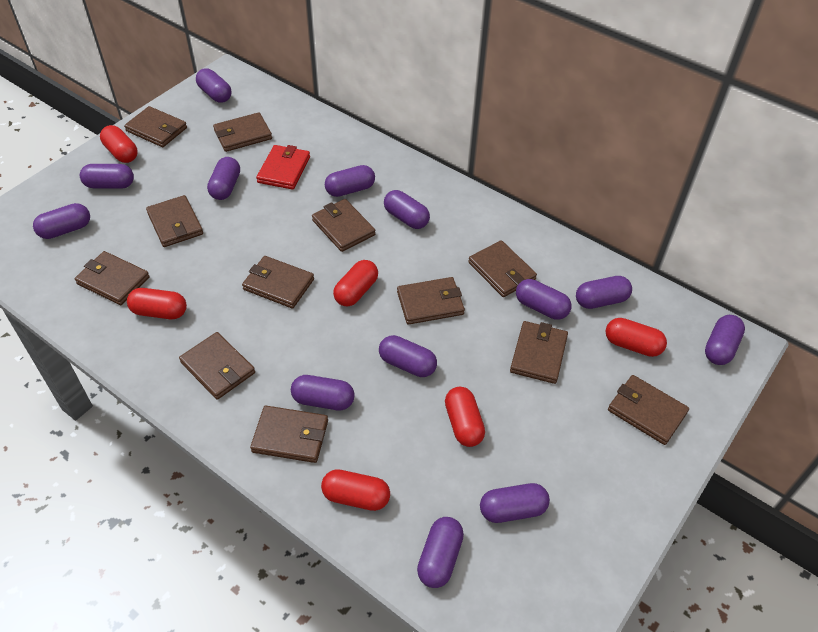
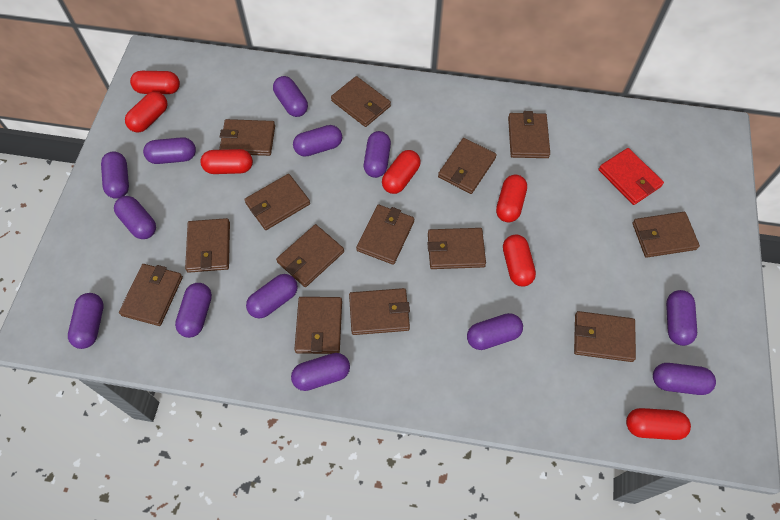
brown wallet: 12 -> 14
red capsule: 6 -> 7

